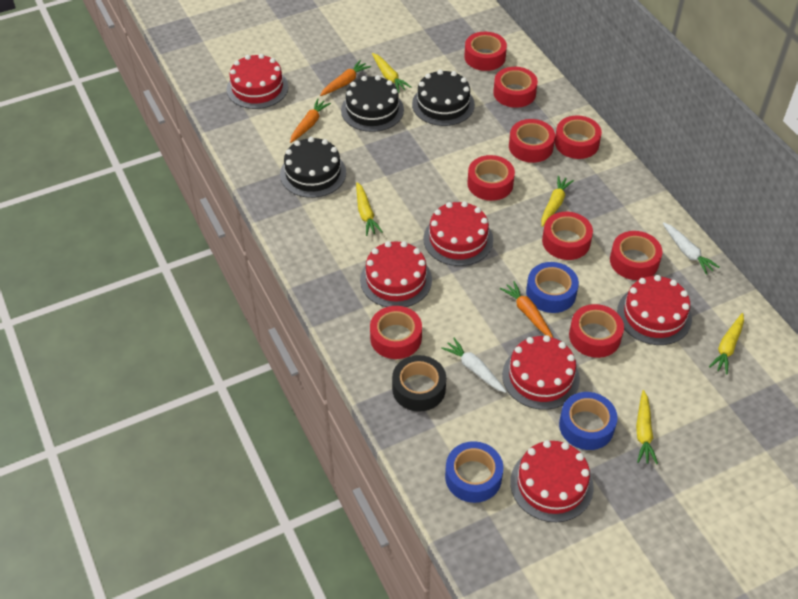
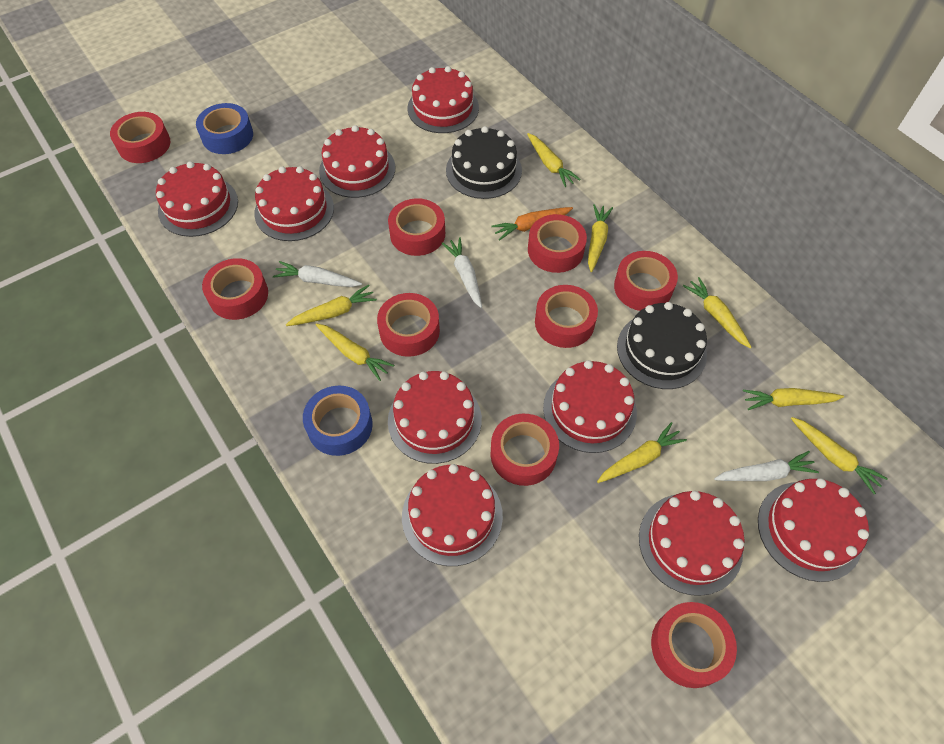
black cake: 3 -> 2
black tape: 1 -> 0
blue tape: 3 -> 2
orange carrot: 3 -> 1
red cake: 6 -> 9
white carrot: 2 -> 3
yellow carrot: 5 -> 8

